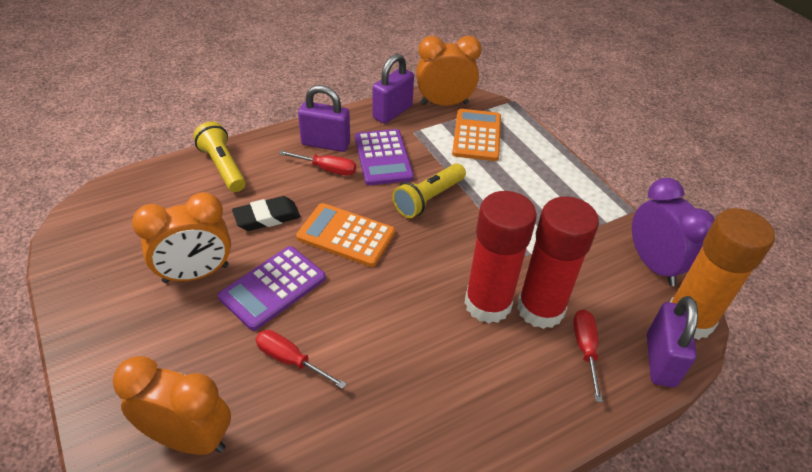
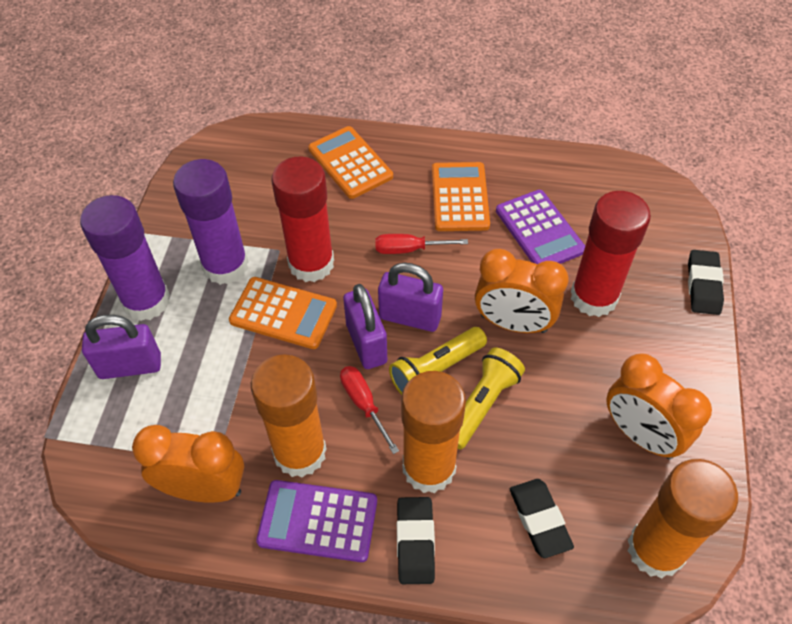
black eraser: 1 -> 3
orange calculator: 2 -> 3
orange glue stick: 1 -> 3
purple clock: 1 -> 0
purple glue stick: 0 -> 2
red screwdriver: 3 -> 2

